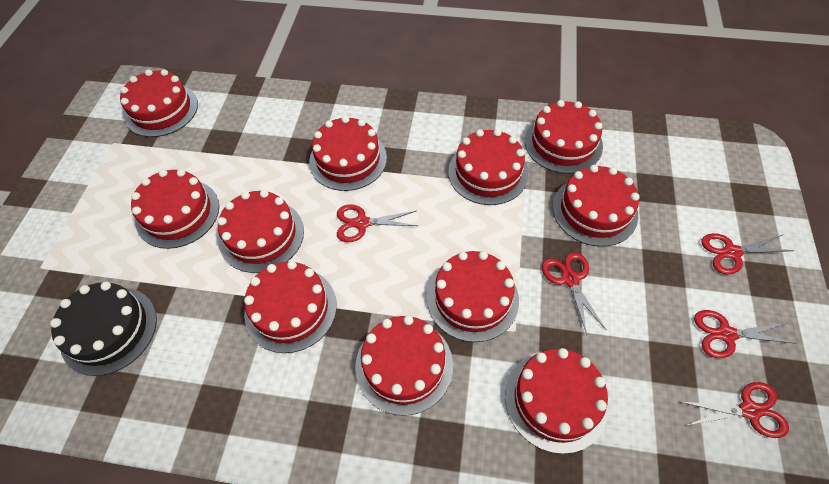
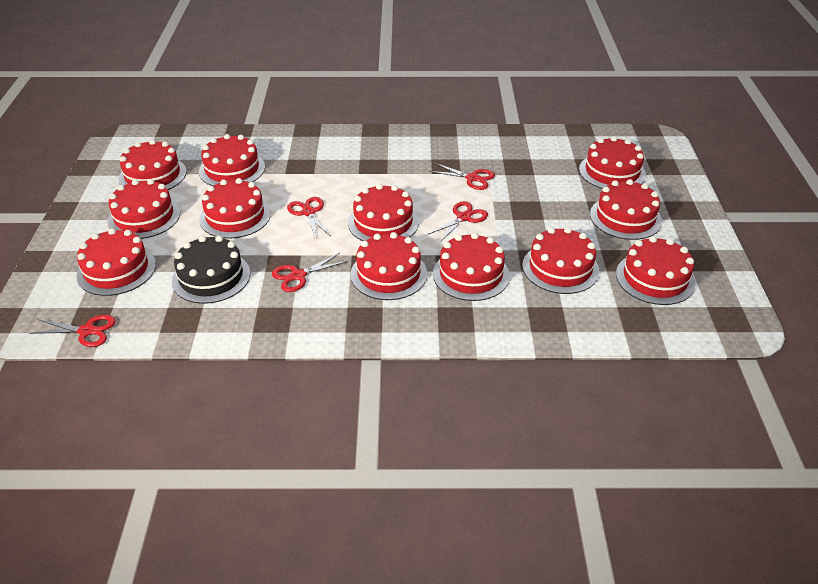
red cake: 11 -> 12

